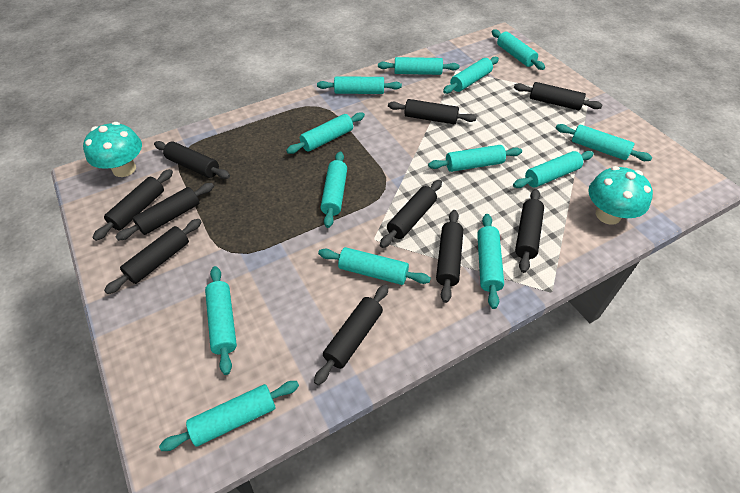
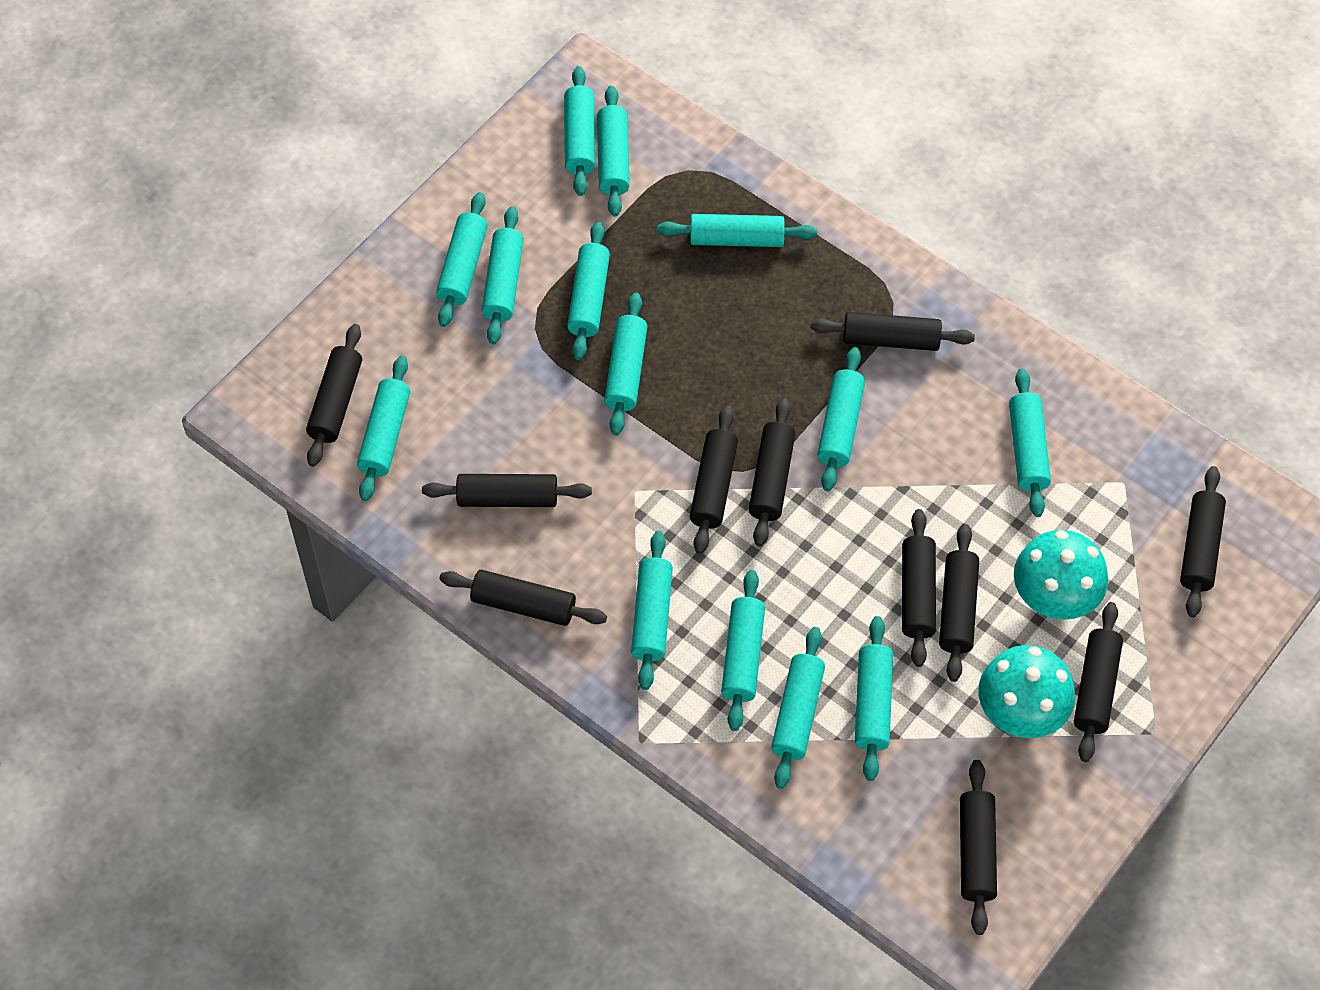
black rolling pin: 10 -> 11
turquoise rolling pin: 13 -> 14

